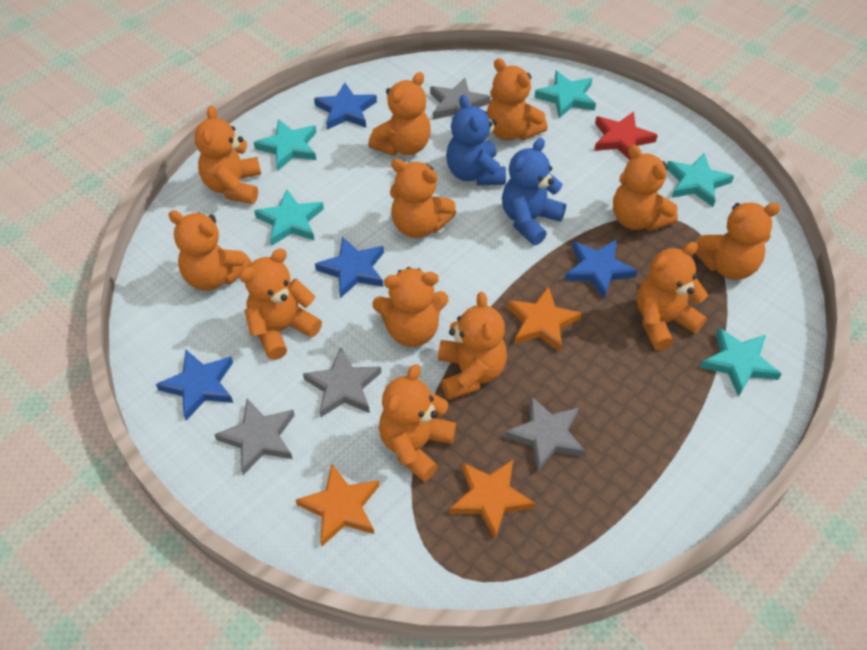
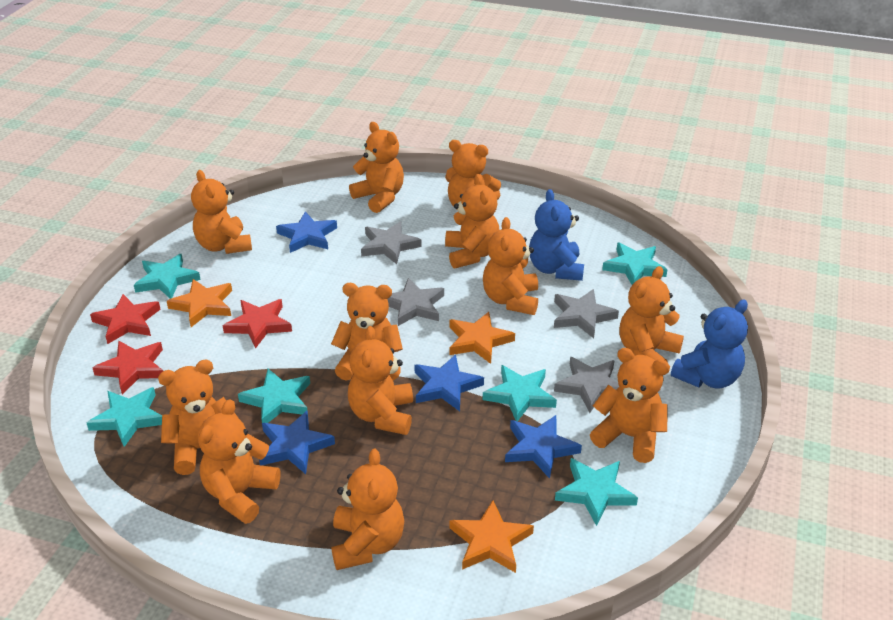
red star: 1 -> 3
turquoise star: 5 -> 6

